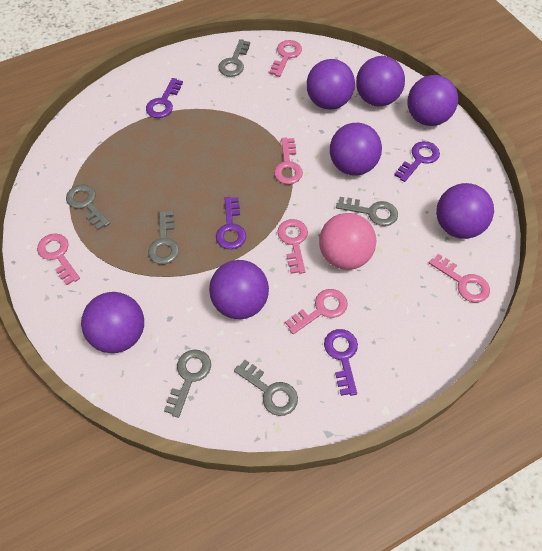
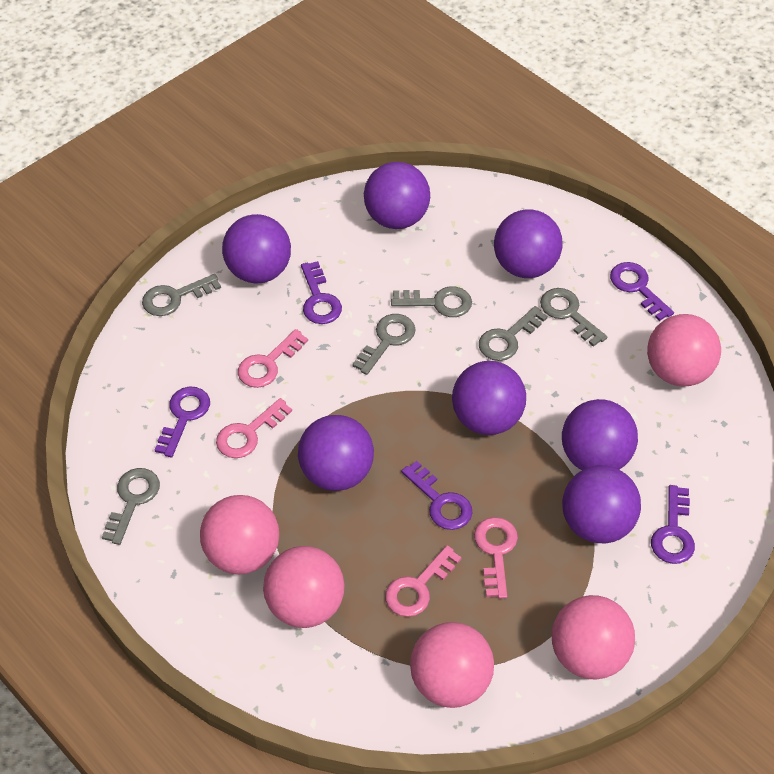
pink ball: 1 -> 5
pink key: 6 -> 4
purple key: 4 -> 5

